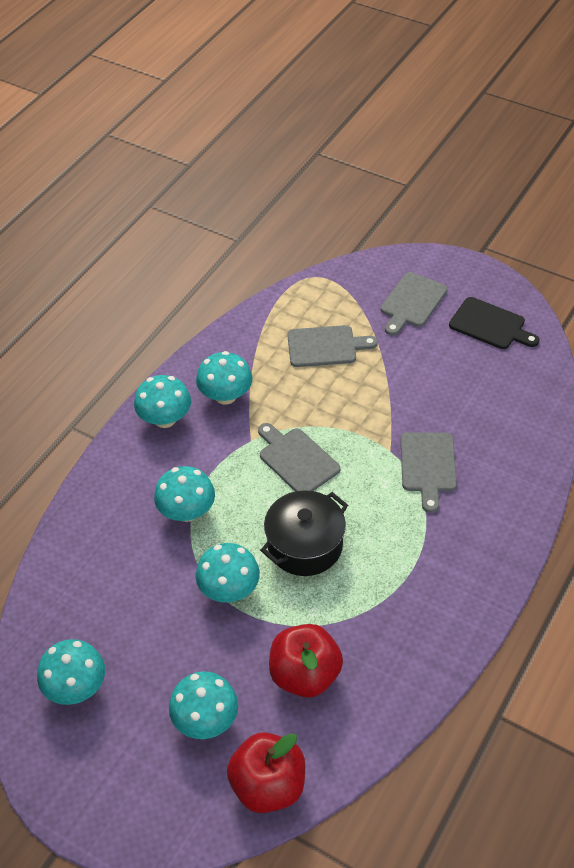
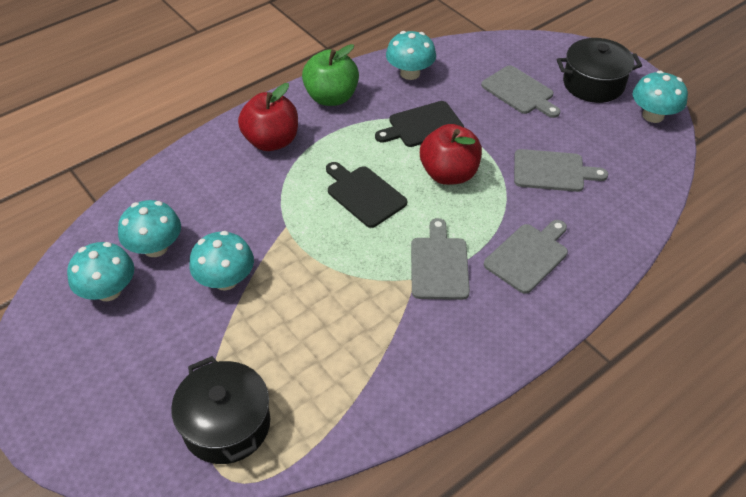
black cutting board: 1 -> 2
black pot: 1 -> 2
green apple: 0 -> 1
turquoise mushroom: 6 -> 5

